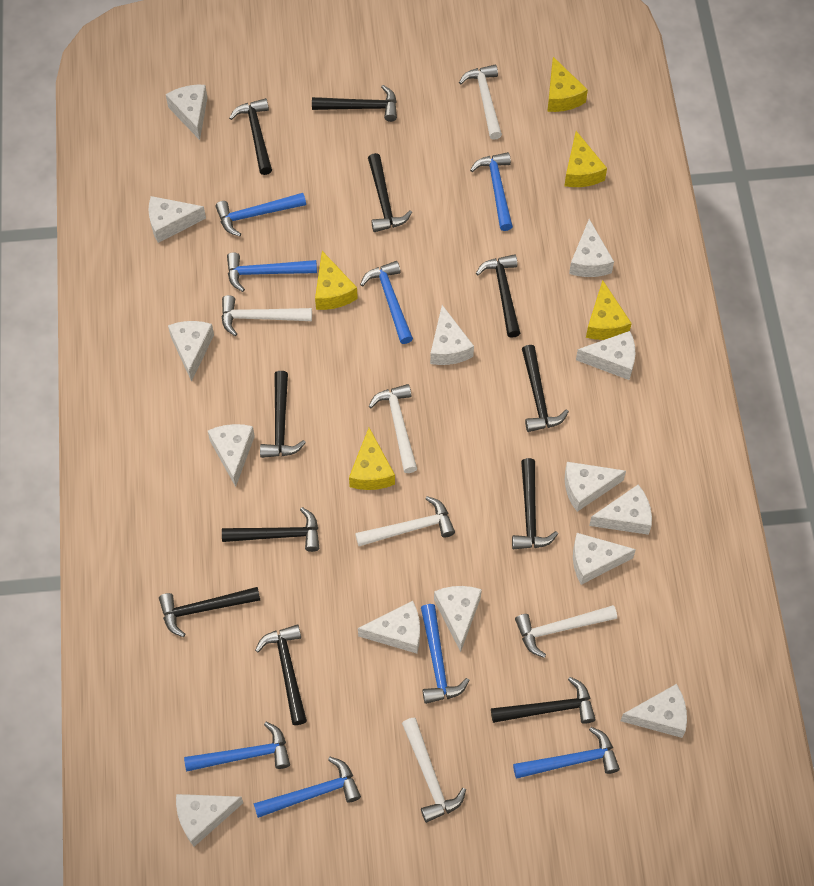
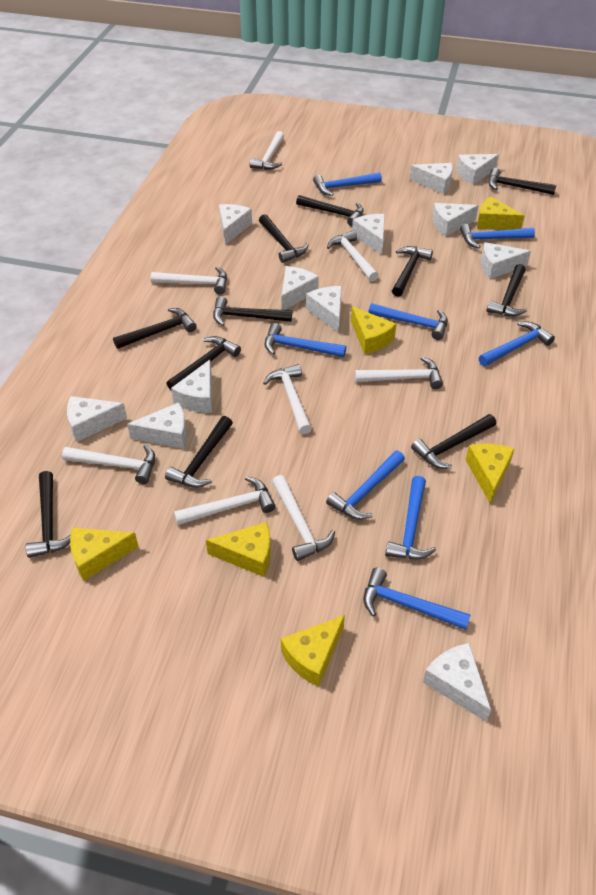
white cheese: 14 -> 12
white hammer: 6 -> 8
yellow cheese: 5 -> 6

